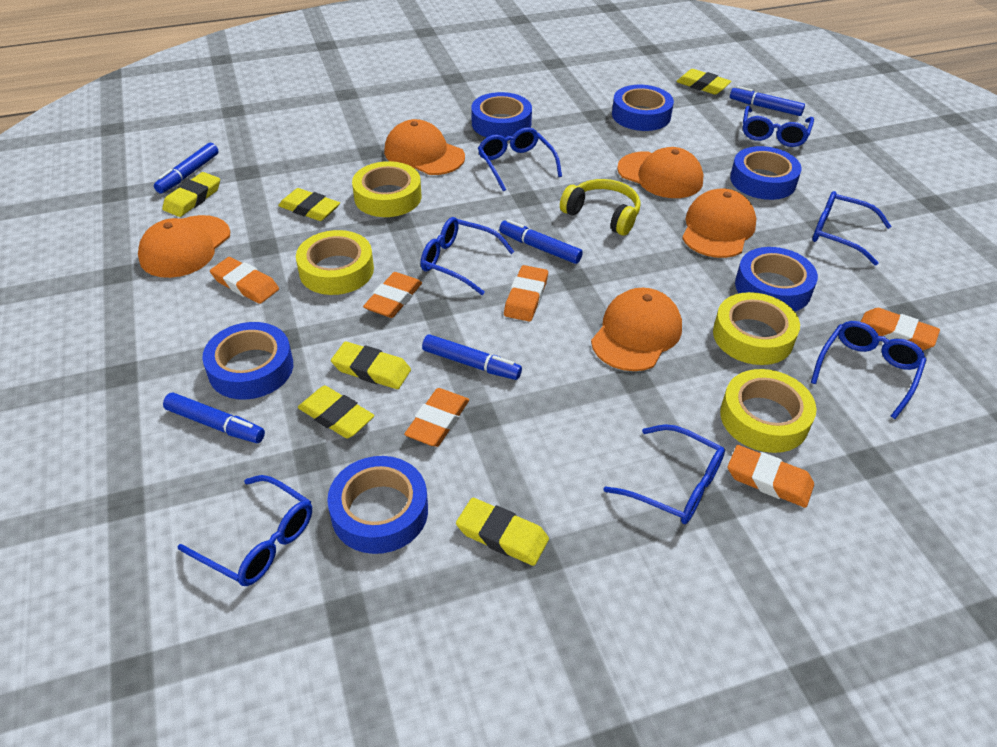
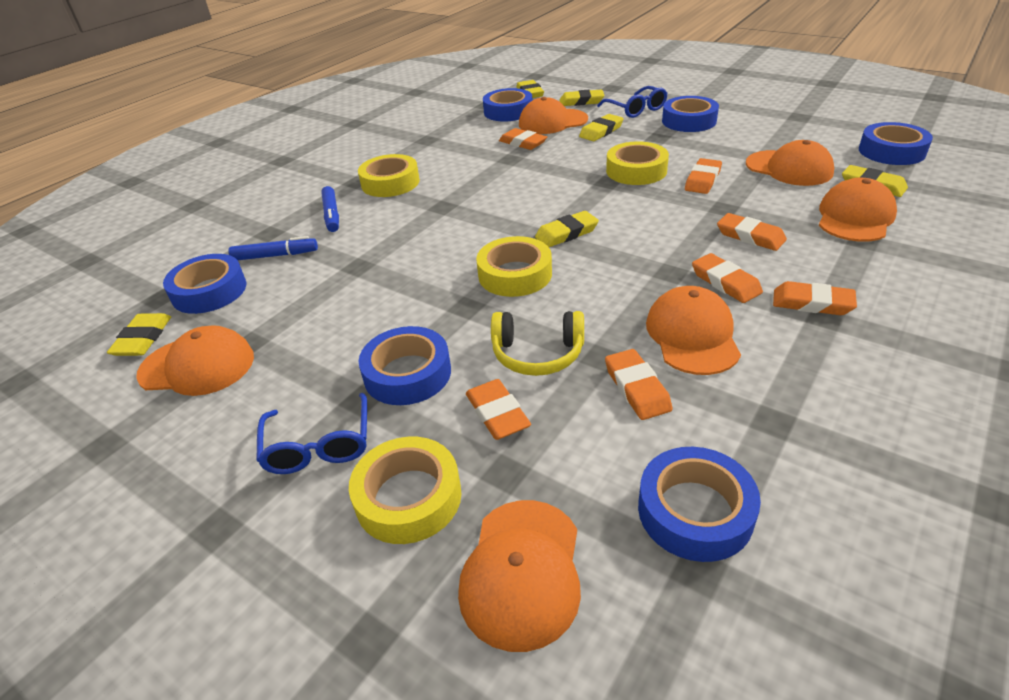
blue glasses: 7 -> 2
blue marker: 5 -> 2
orange cap: 5 -> 6
orange eraser: 6 -> 7

